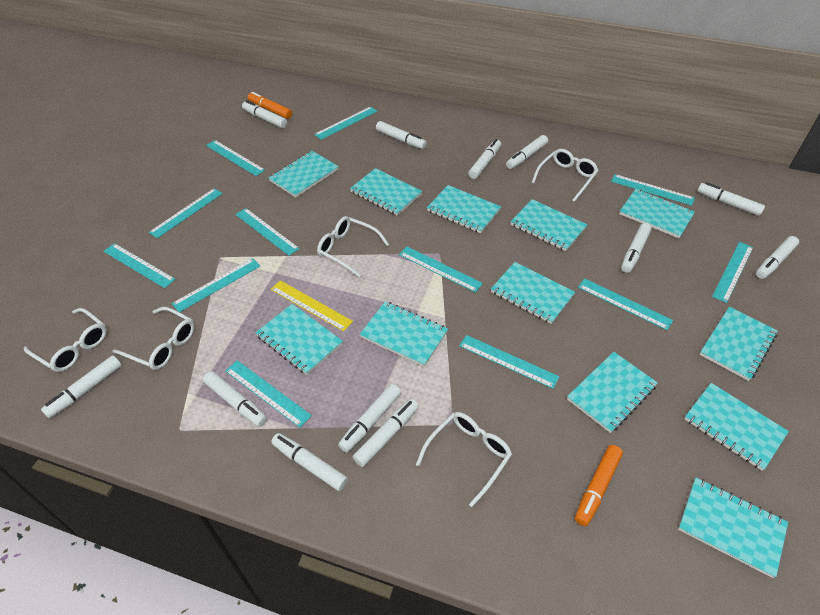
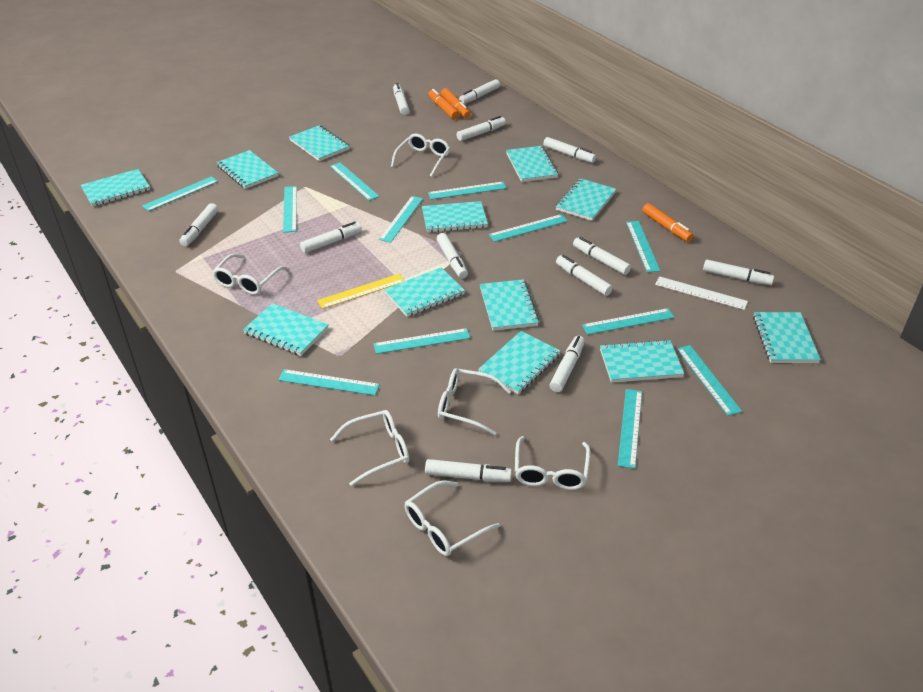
orange marker: 2 -> 3
white glasses: 5 -> 6
white ruler: 0 -> 1

